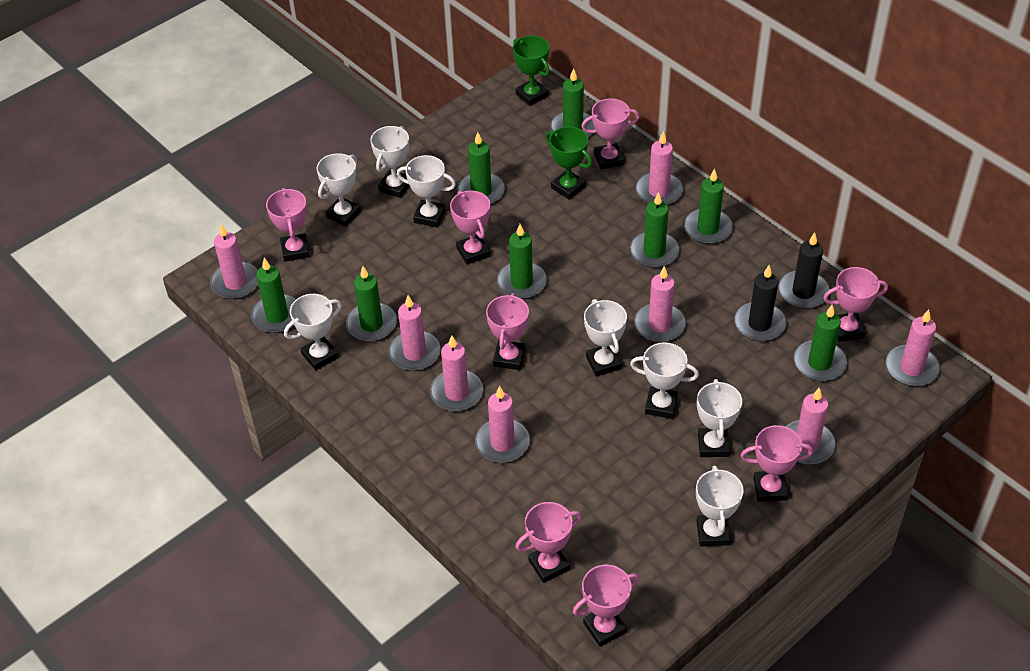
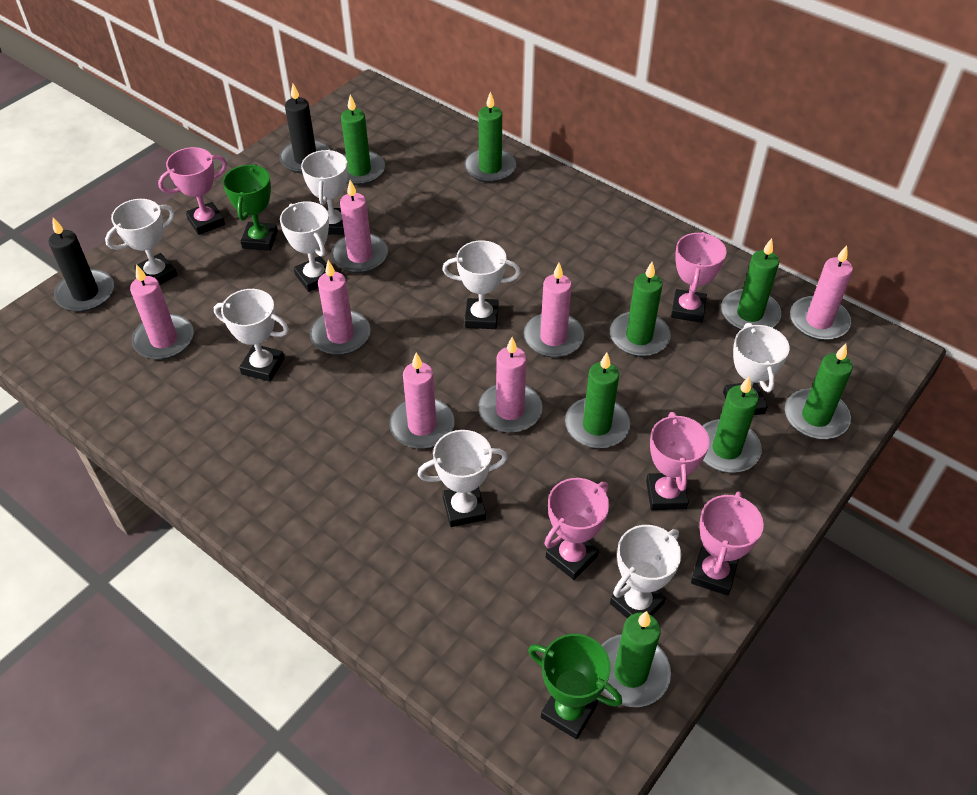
pink candle: 8 -> 7
pink trophy: 8 -> 5

